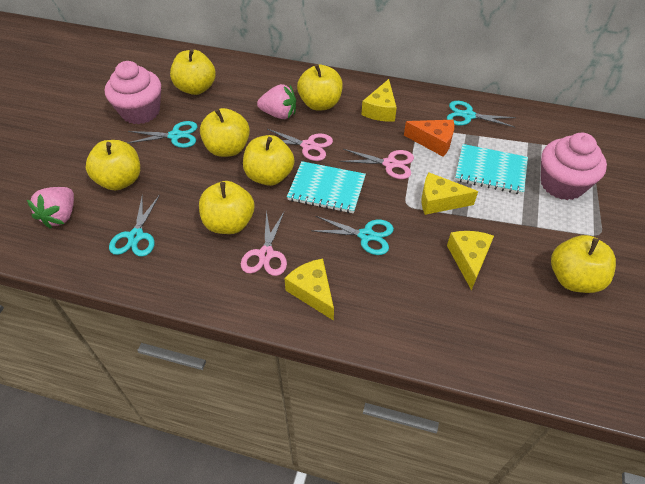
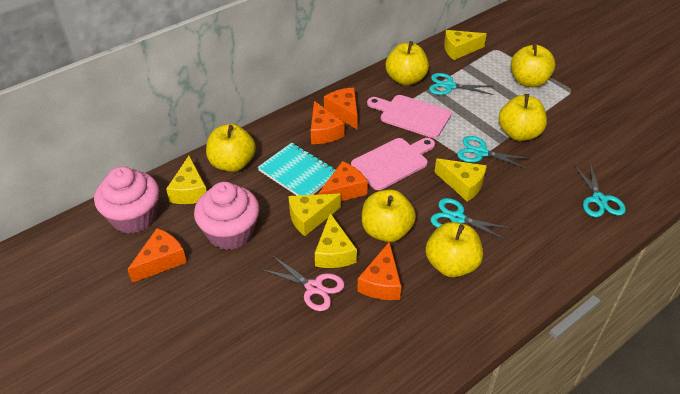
orange cheese: 1 -> 5
pink cutting board: 0 -> 2
pink scissors: 3 -> 1
pink strawberry: 2 -> 0
turquoise notebook: 2 -> 1
yellow apple: 7 -> 6
yellow cheese: 4 -> 5

